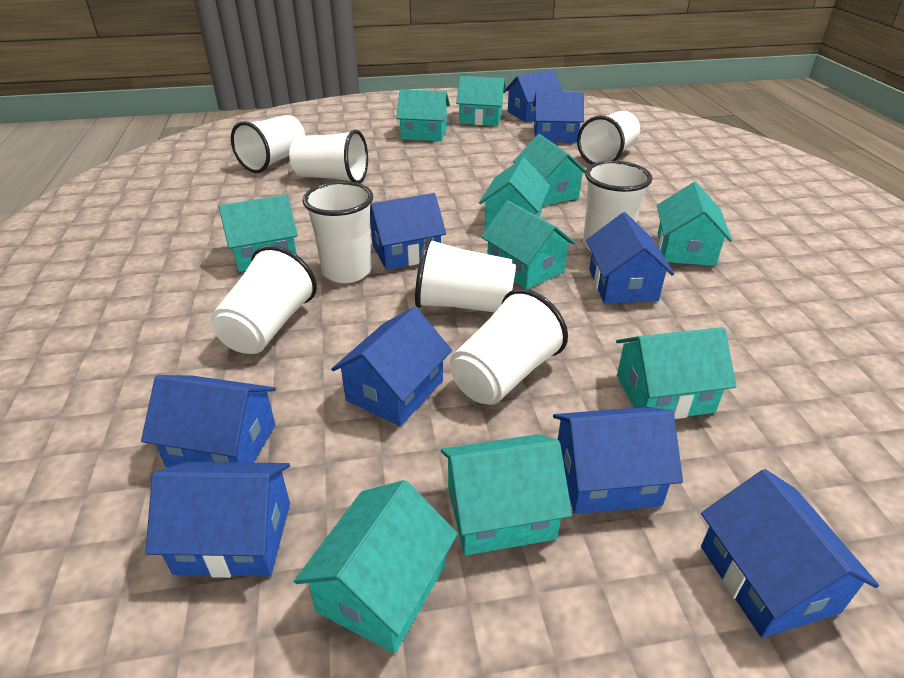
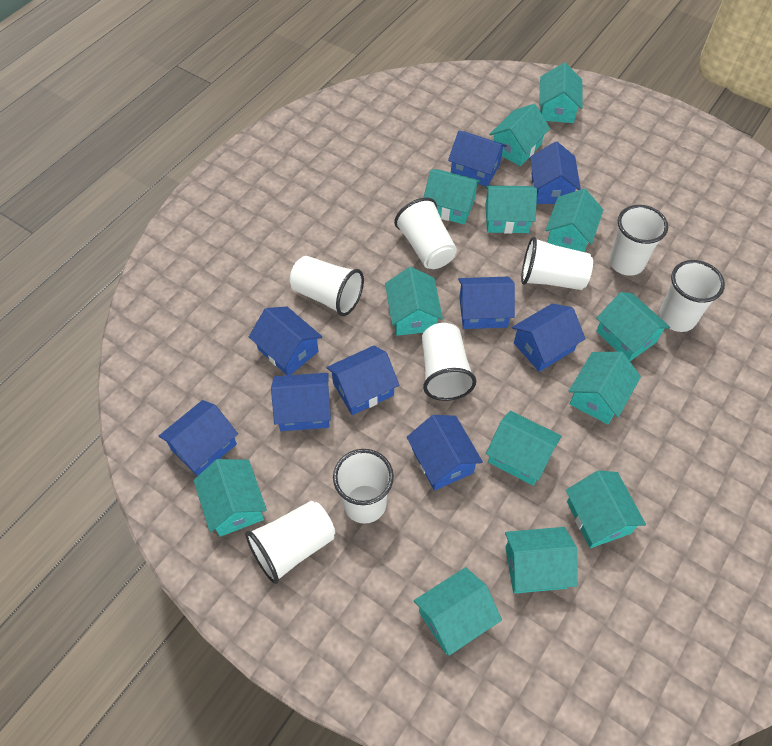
turquoise house: 10 -> 13

